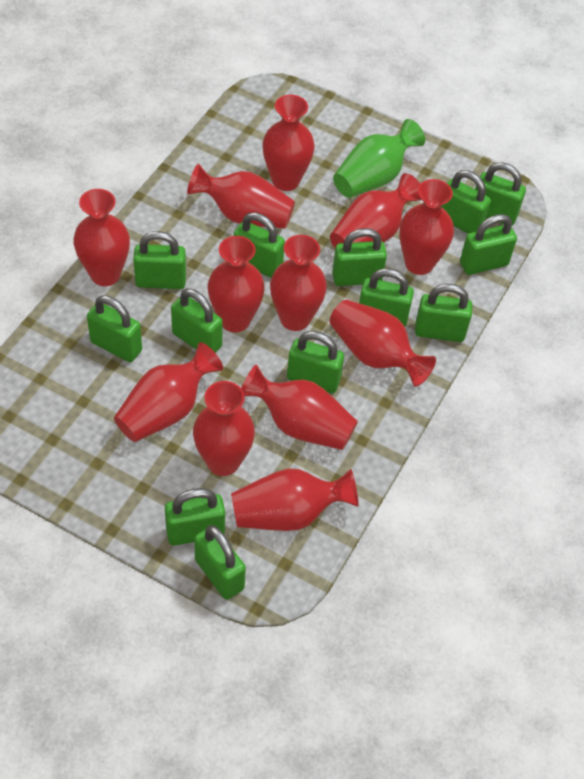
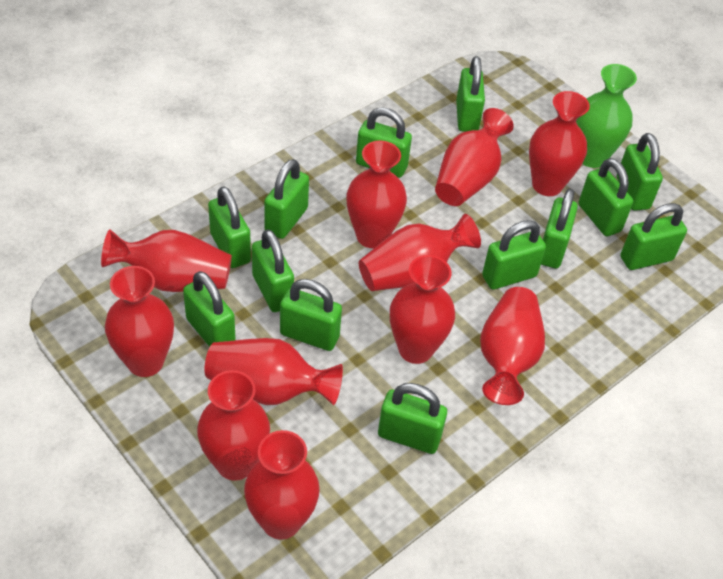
red vase: 12 -> 11

